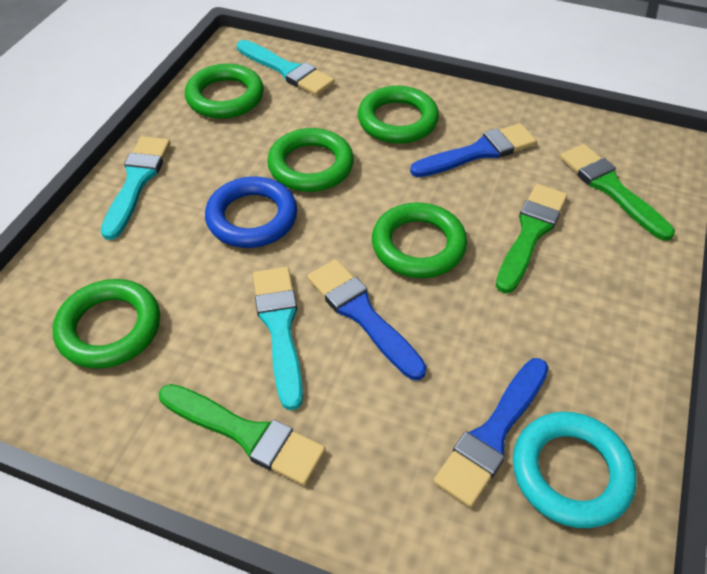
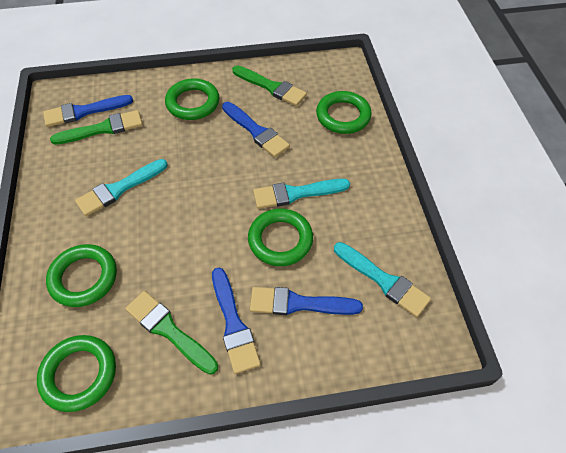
blue brush: 3 -> 4
blue ring: 1 -> 0
turquoise ring: 1 -> 0

